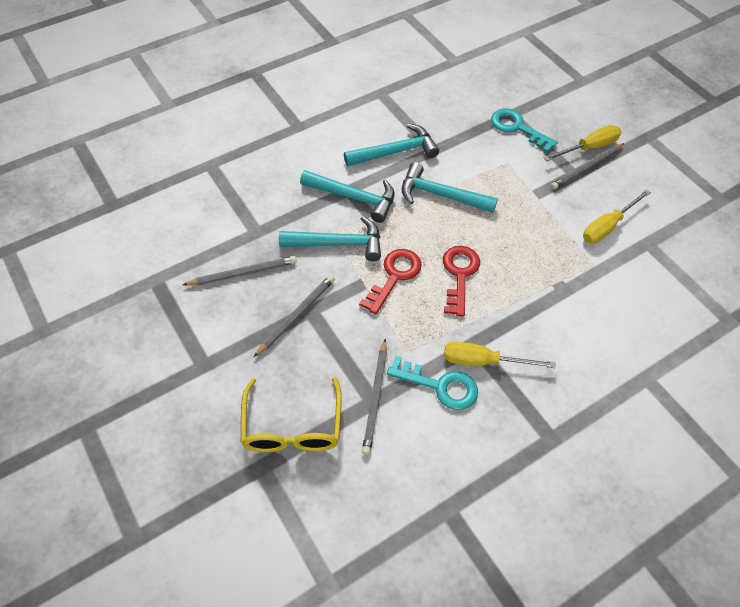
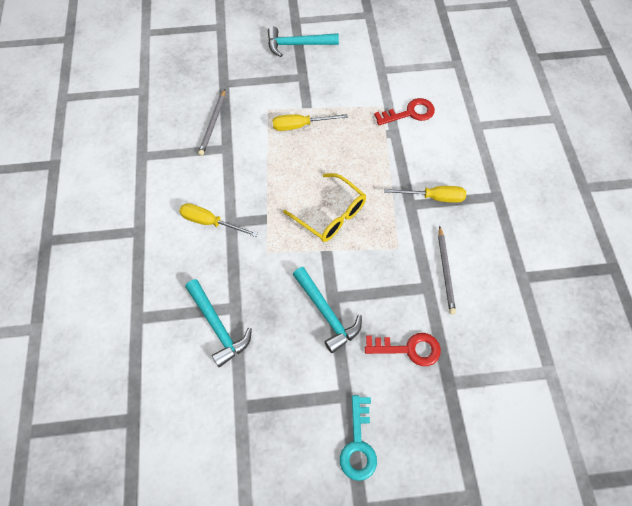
grey pencil: 4 -> 2
turquoise hammer: 4 -> 3
turquoise key: 2 -> 1

